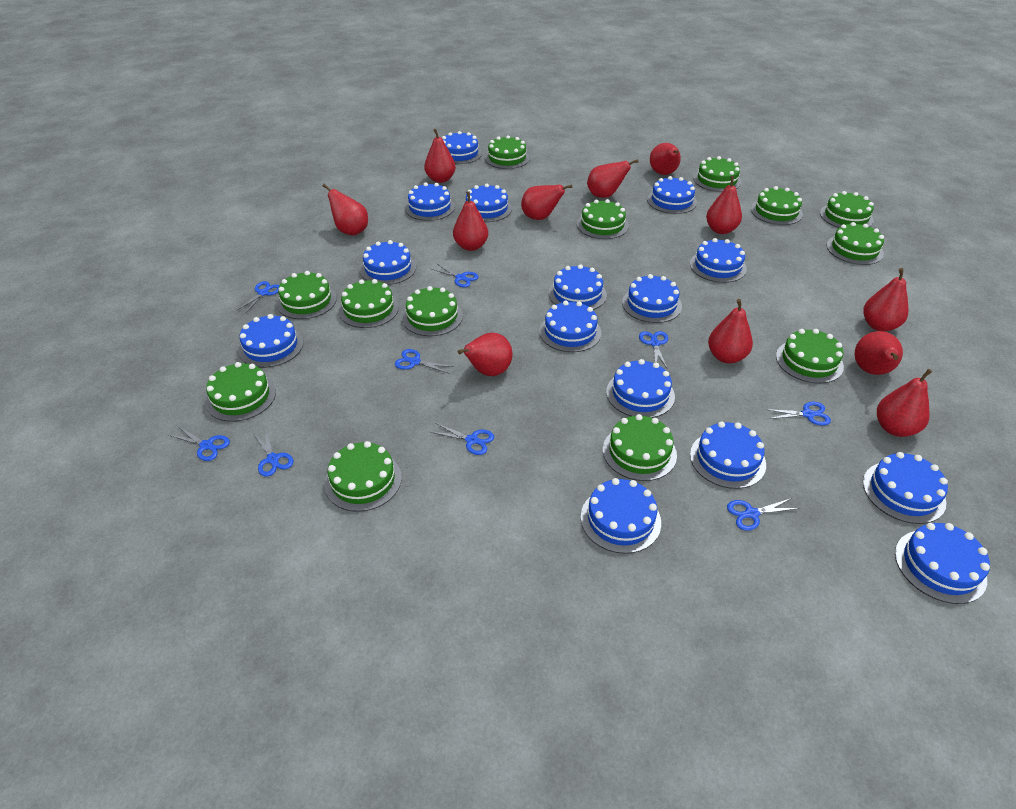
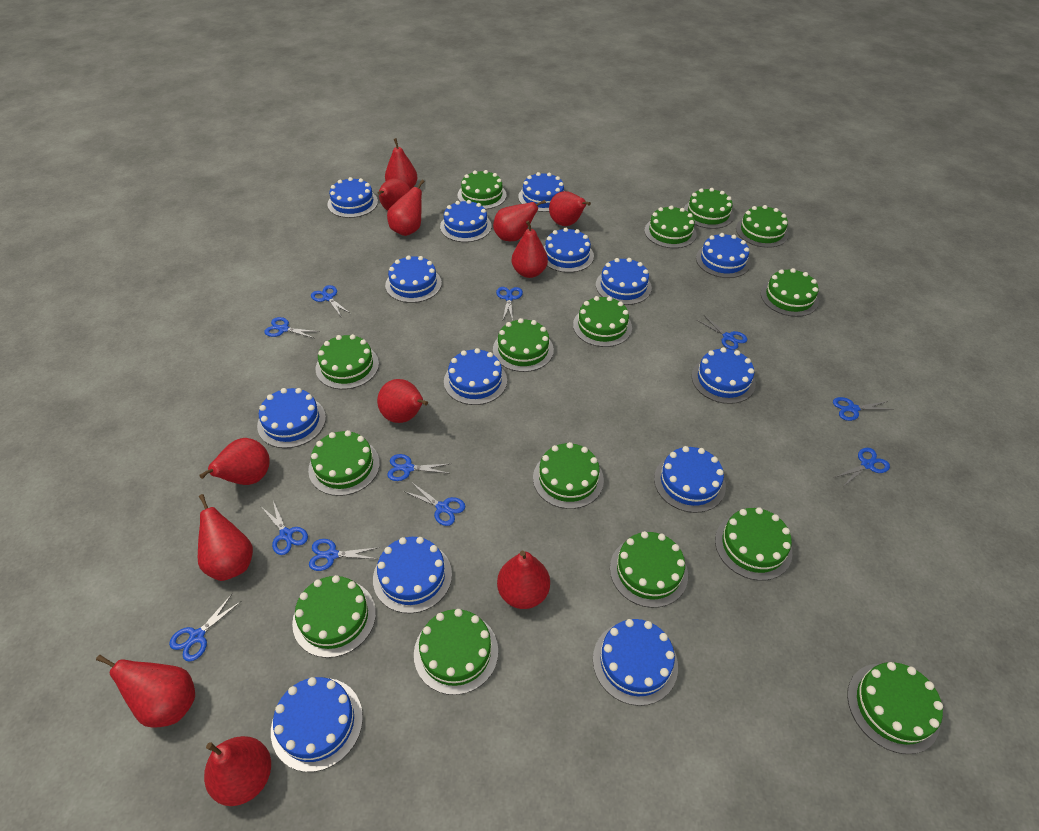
blue cake: 15 -> 14
blue scissors: 9 -> 11
green cake: 13 -> 15

